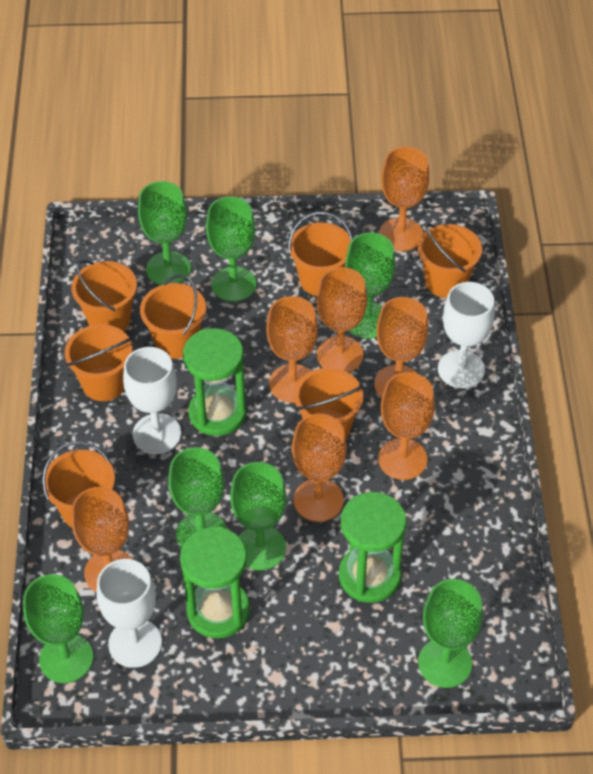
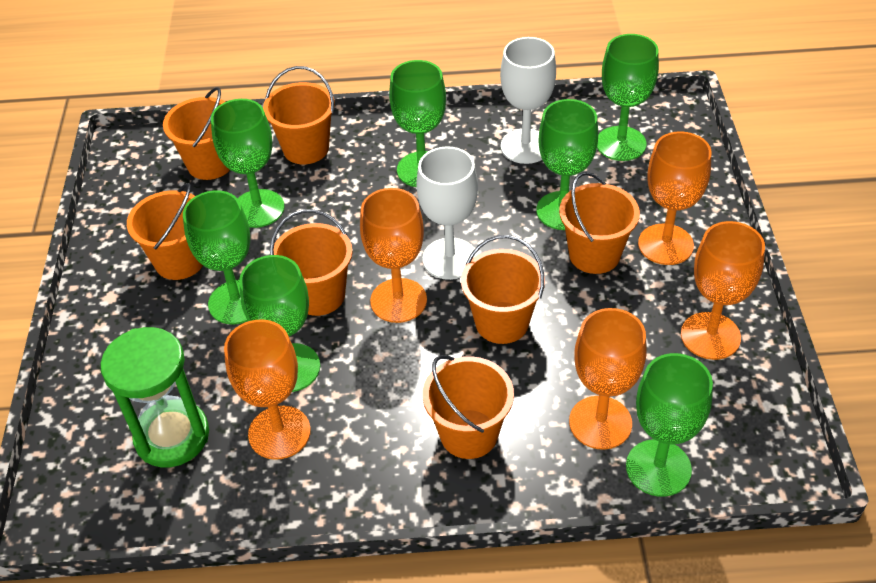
green hourglass: 3 -> 1
orange goblet: 7 -> 5
white goblet: 3 -> 2

